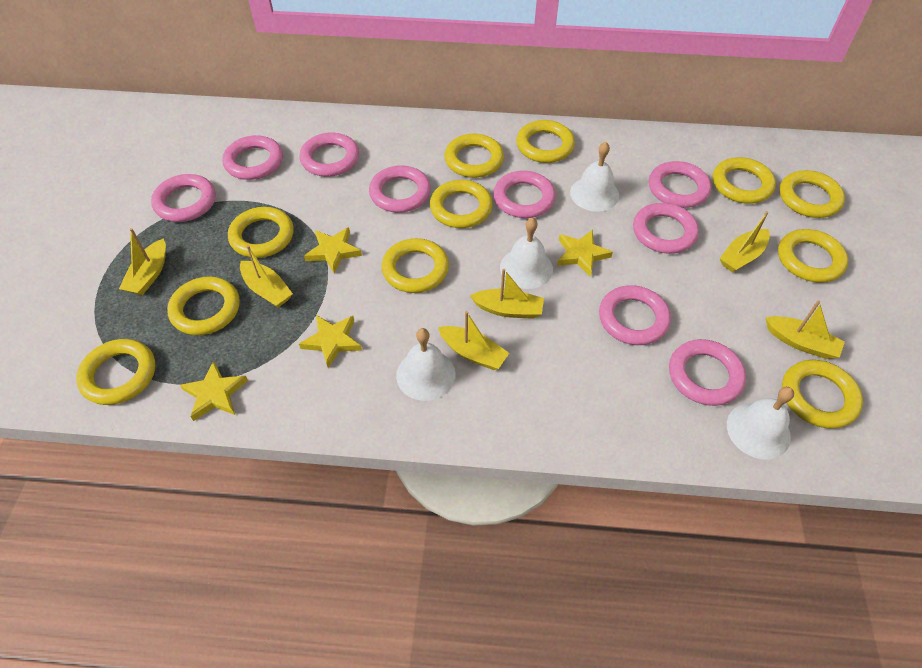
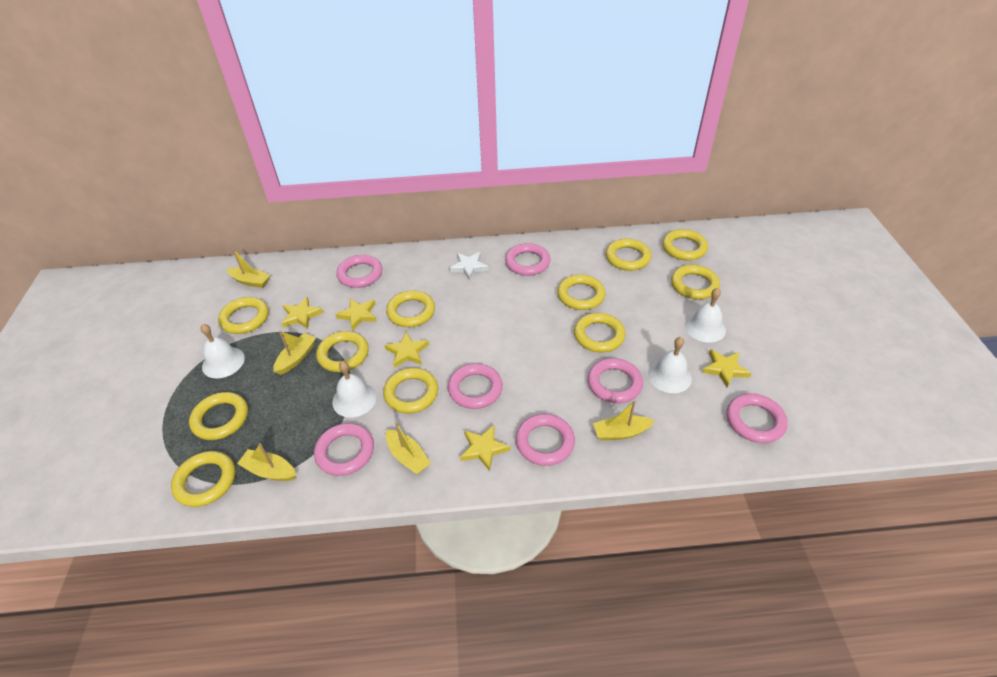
pink ring: 9 -> 7
white star: 0 -> 1
yellow boat: 6 -> 5
yellow star: 4 -> 5

